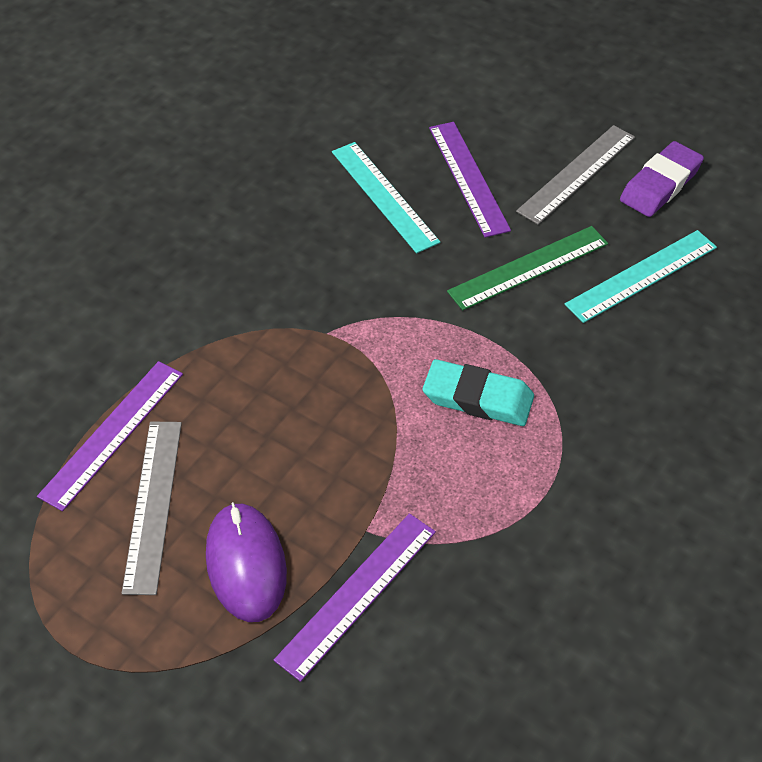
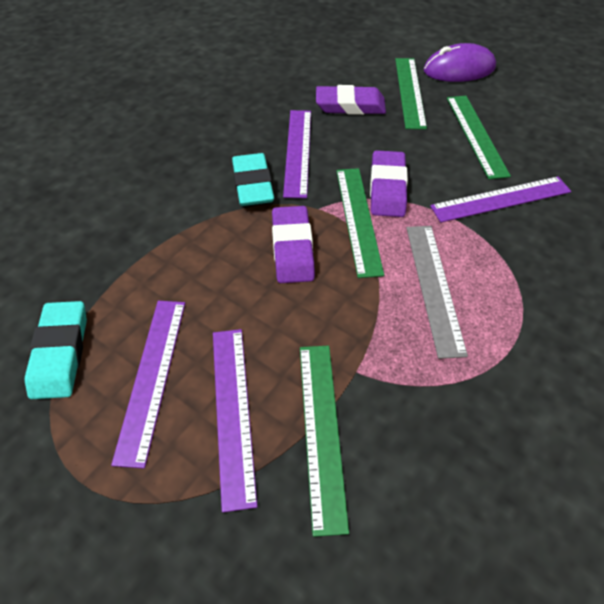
green ruler: 1 -> 4
grey ruler: 2 -> 1
purple eraser: 1 -> 3
purple ruler: 3 -> 4
turquoise eraser: 1 -> 2
turquoise ruler: 2 -> 0

